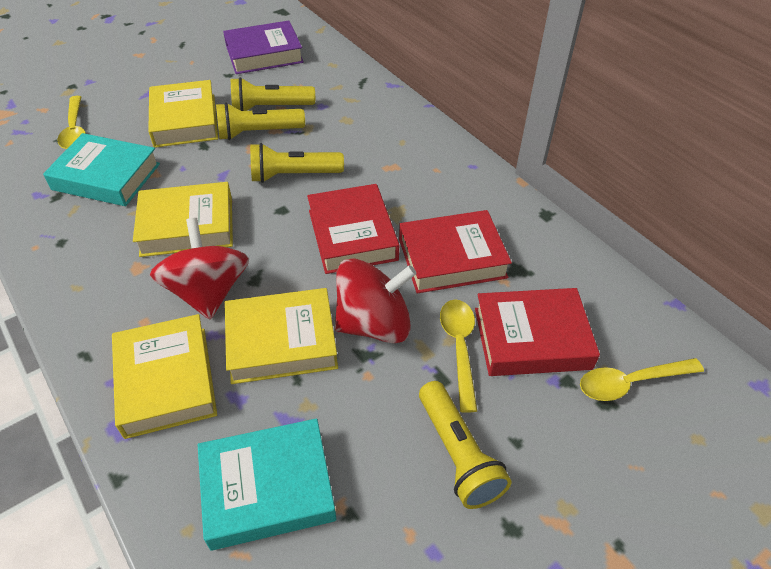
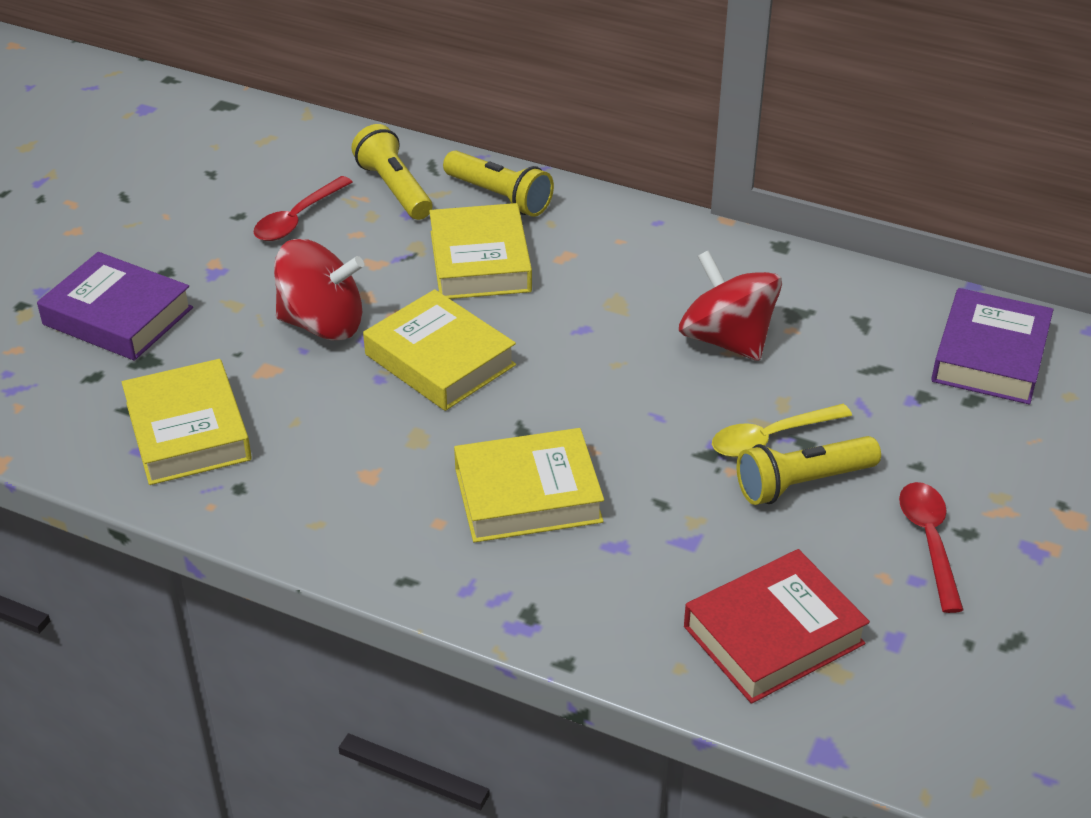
purple book: 1 -> 2
red book: 3 -> 1
red spoon: 0 -> 2
turquoise book: 2 -> 0
yellow flashlight: 4 -> 3
yellow spoon: 3 -> 1

